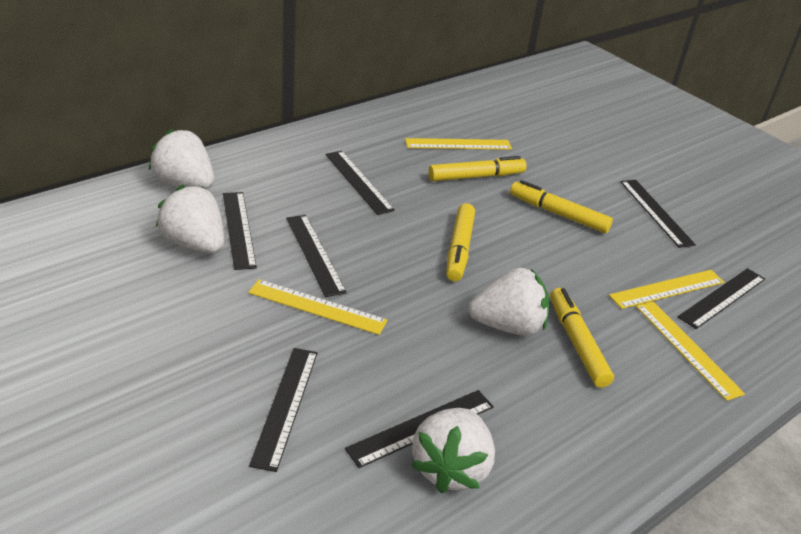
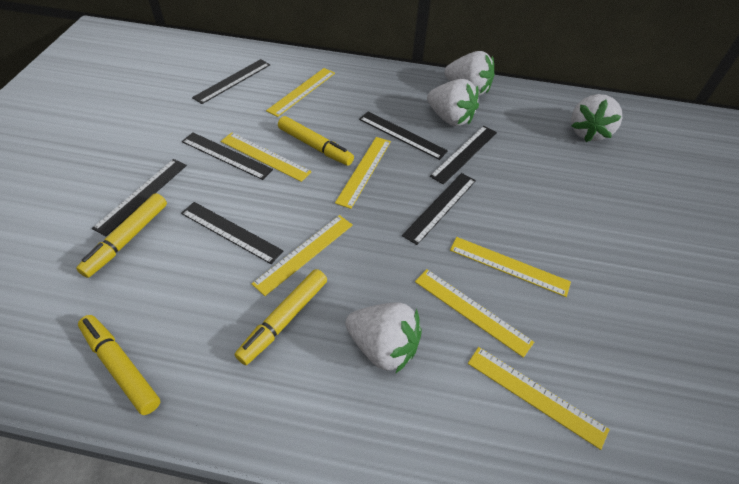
yellow ruler: 4 -> 7

